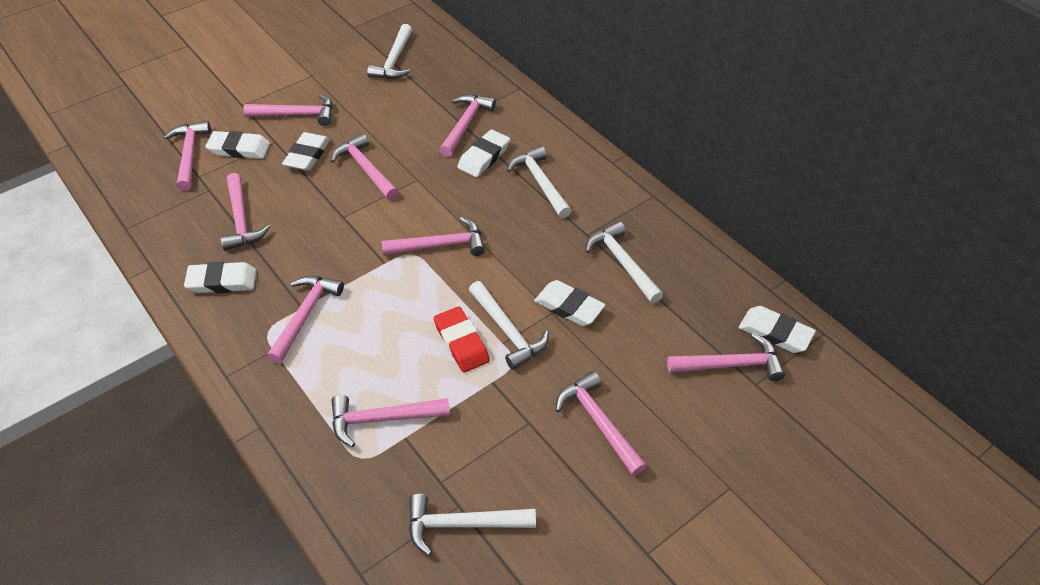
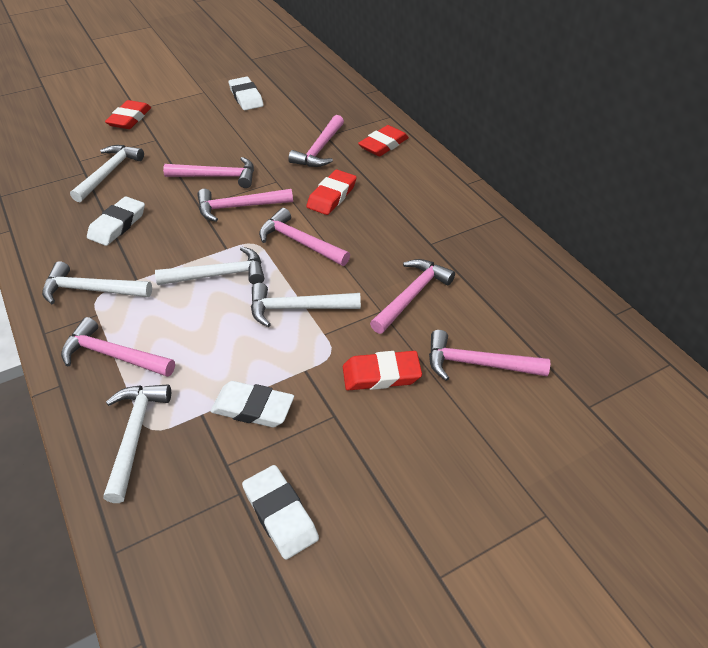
pink hammer: 10 -> 7
red eraser: 1 -> 4
white eraser: 6 -> 4

